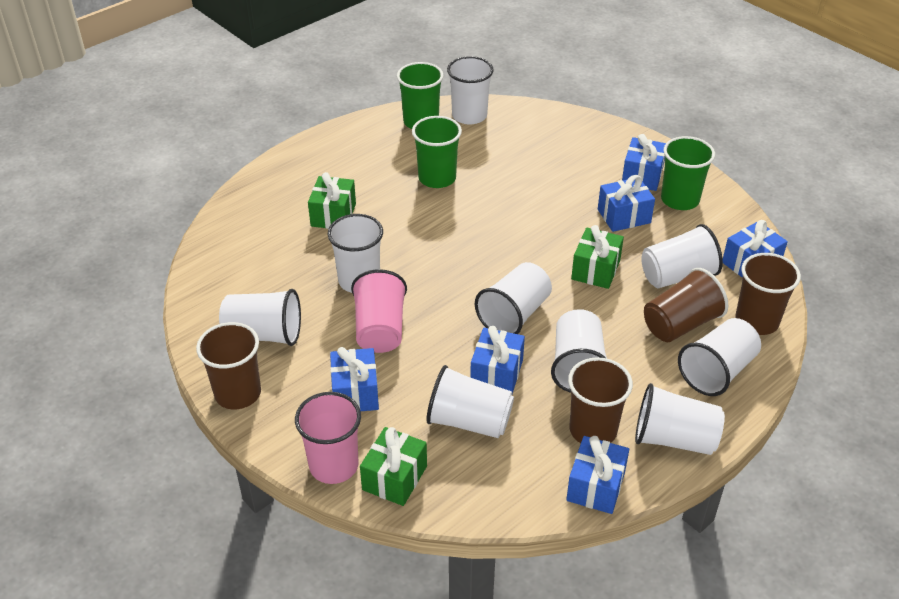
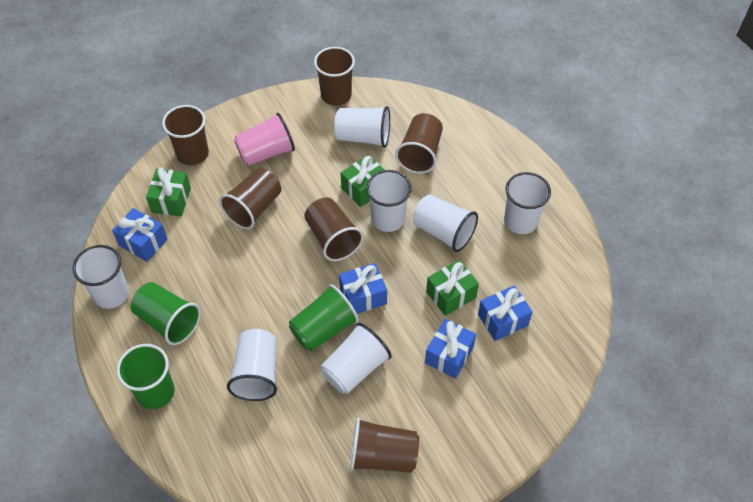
blue gift: 6 -> 4
brown cup: 4 -> 6
pink cup: 2 -> 1
white cup: 9 -> 7

